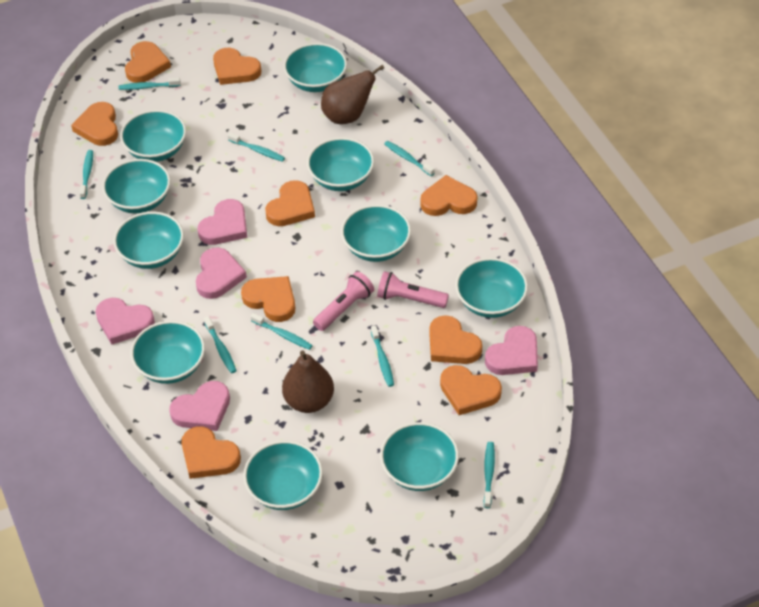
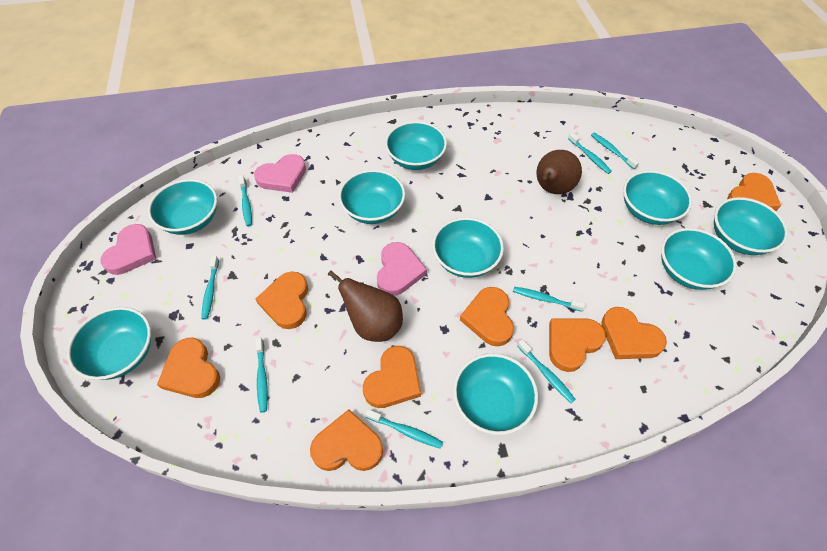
orange heart: 9 -> 8
pink flashlight: 2 -> 0
pink heart: 5 -> 3
turquoise bowl: 10 -> 9

